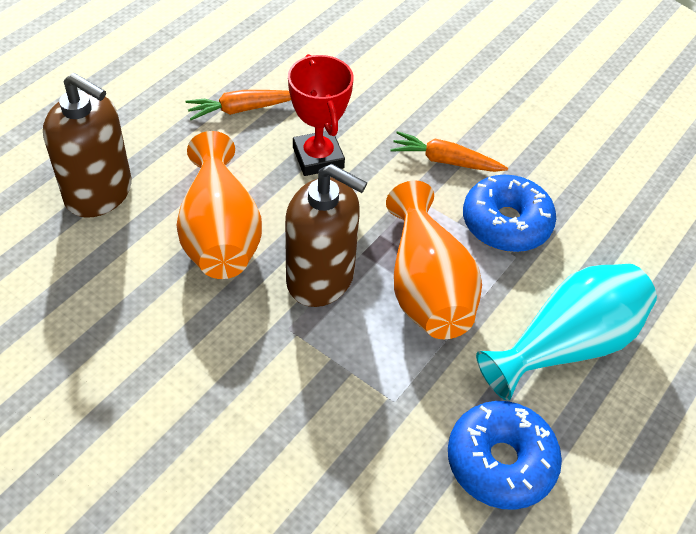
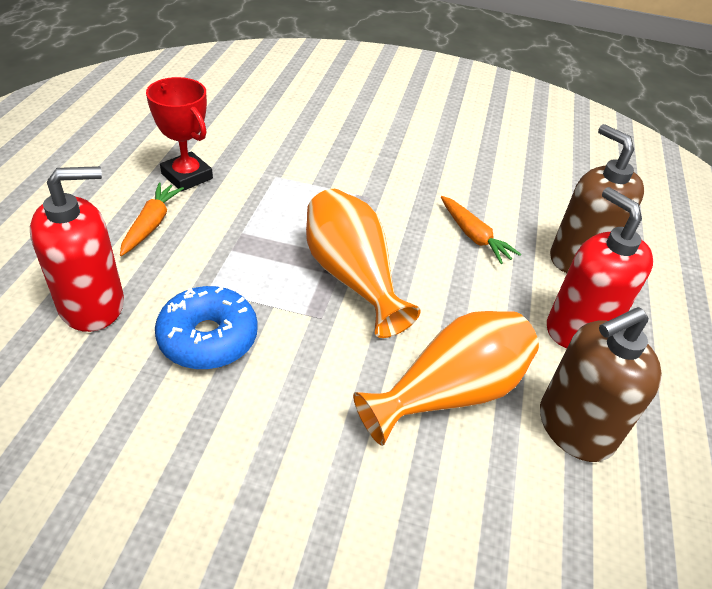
blue donut: 2 -> 1
red soap dispenser: 0 -> 2
turquoise vase: 1 -> 0

